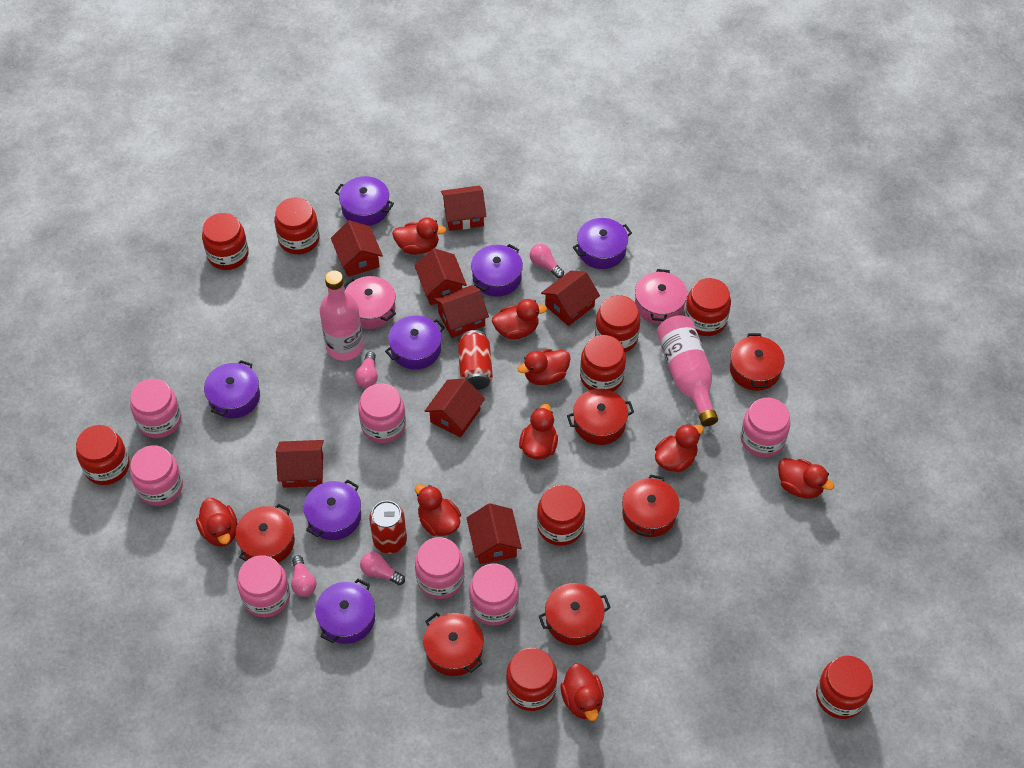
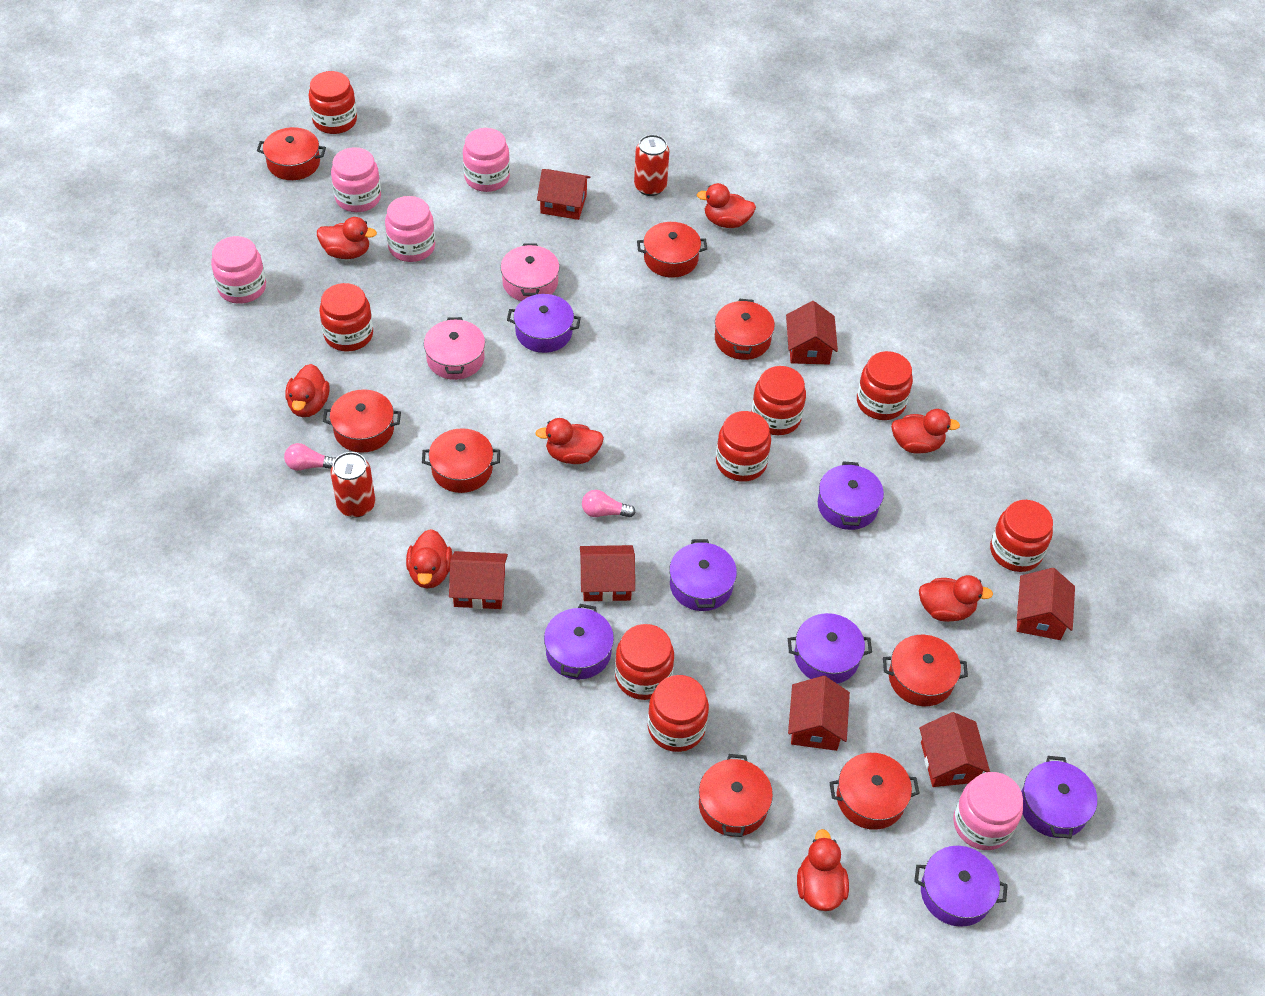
pink bottle: 2 -> 0
pink jar: 7 -> 5
pink light bulb: 4 -> 2
red duck: 9 -> 8
red house: 8 -> 7
red jar: 9 -> 8
red pot: 6 -> 8

